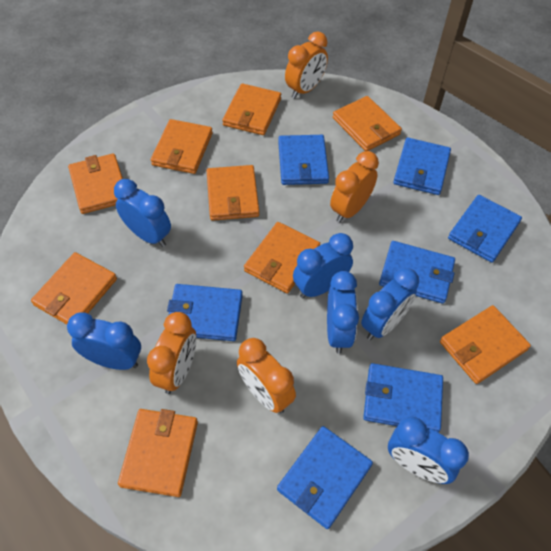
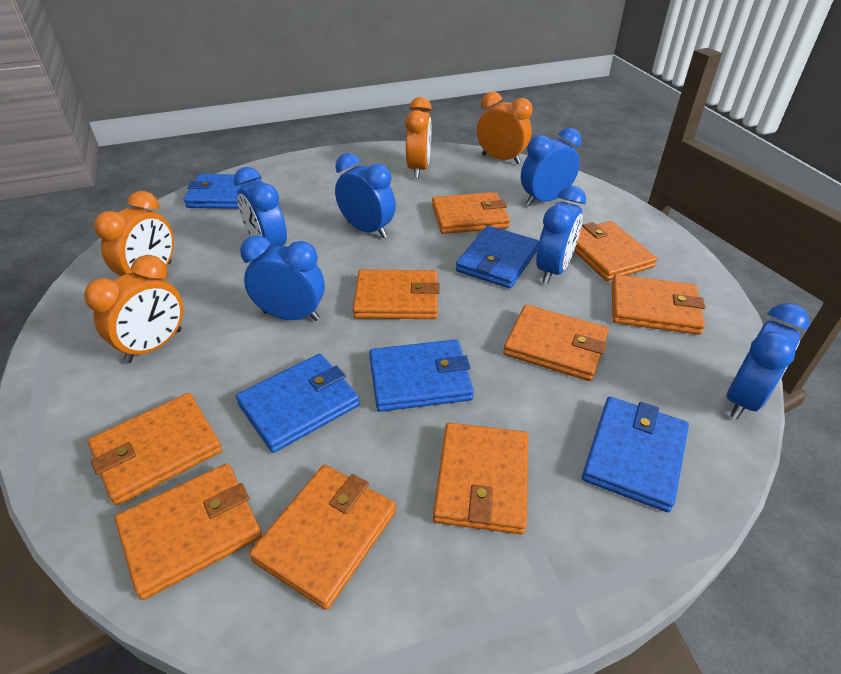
blue wallet: 7 -> 5

